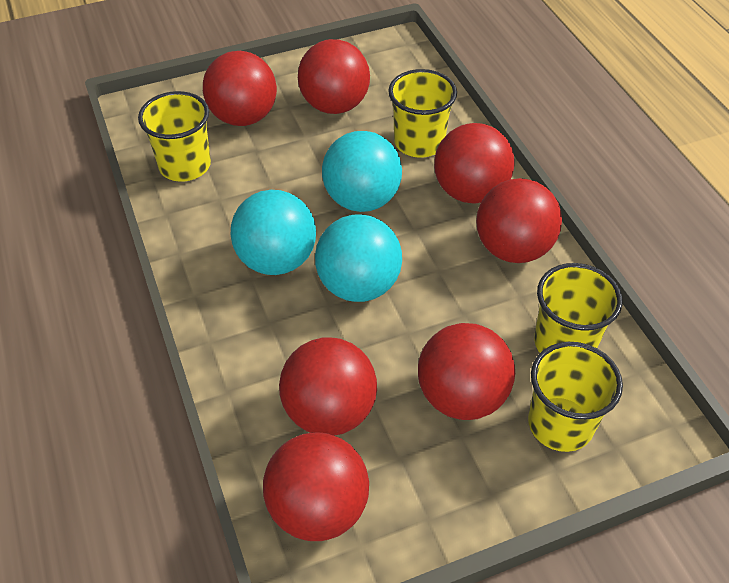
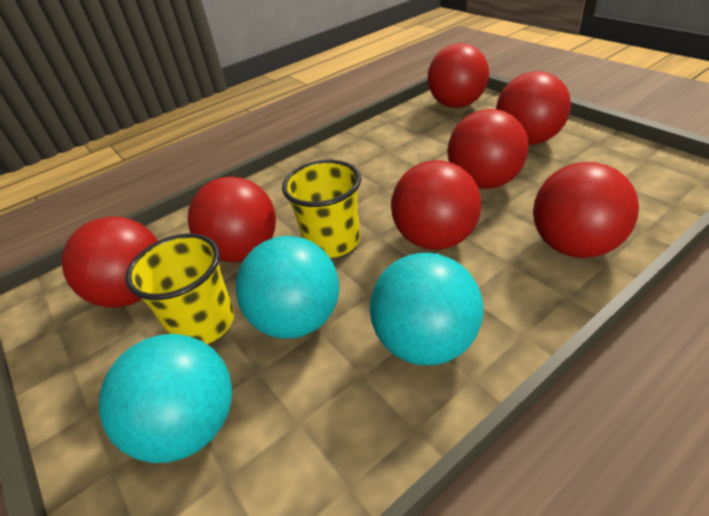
yellow cup: 4 -> 2

